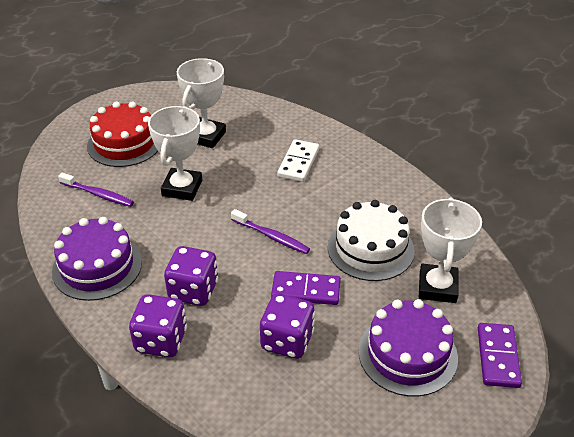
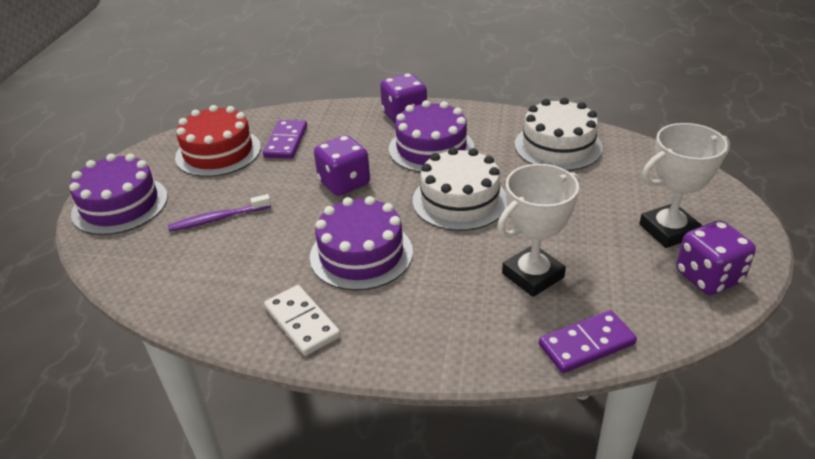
purple cake: 2 -> 3
purple toothbrush: 2 -> 1
white cake: 1 -> 2
white trophy: 3 -> 2

